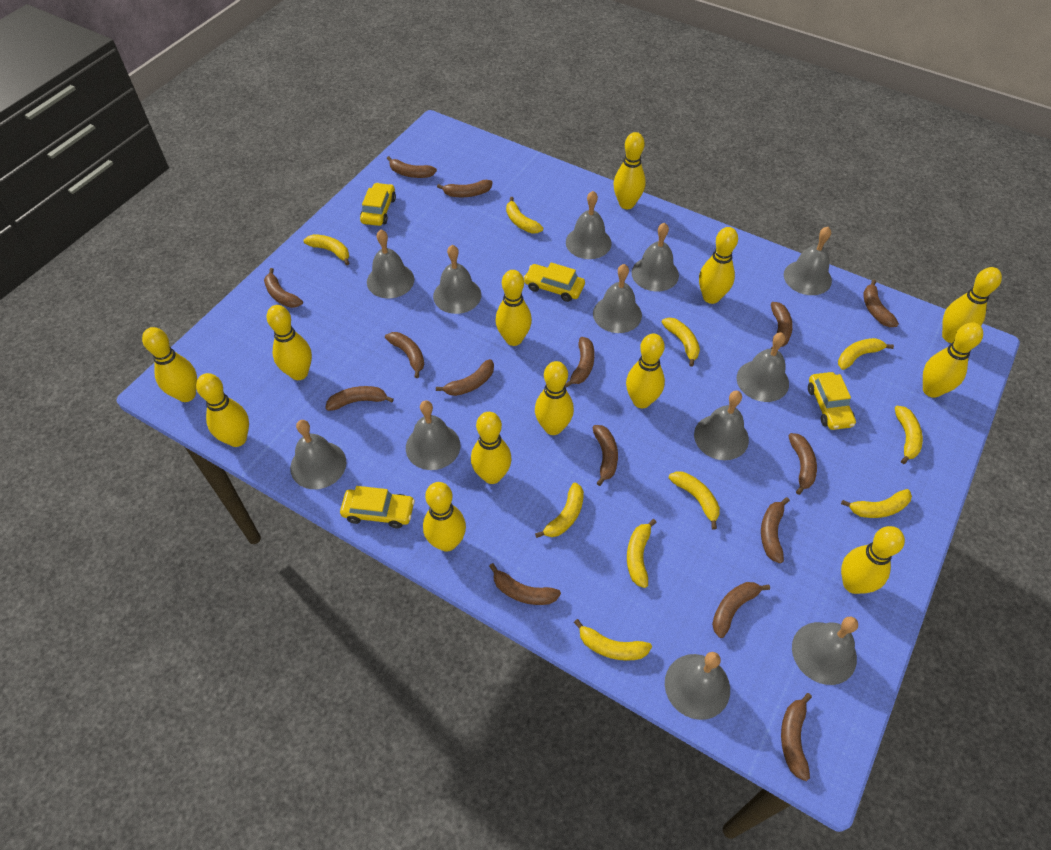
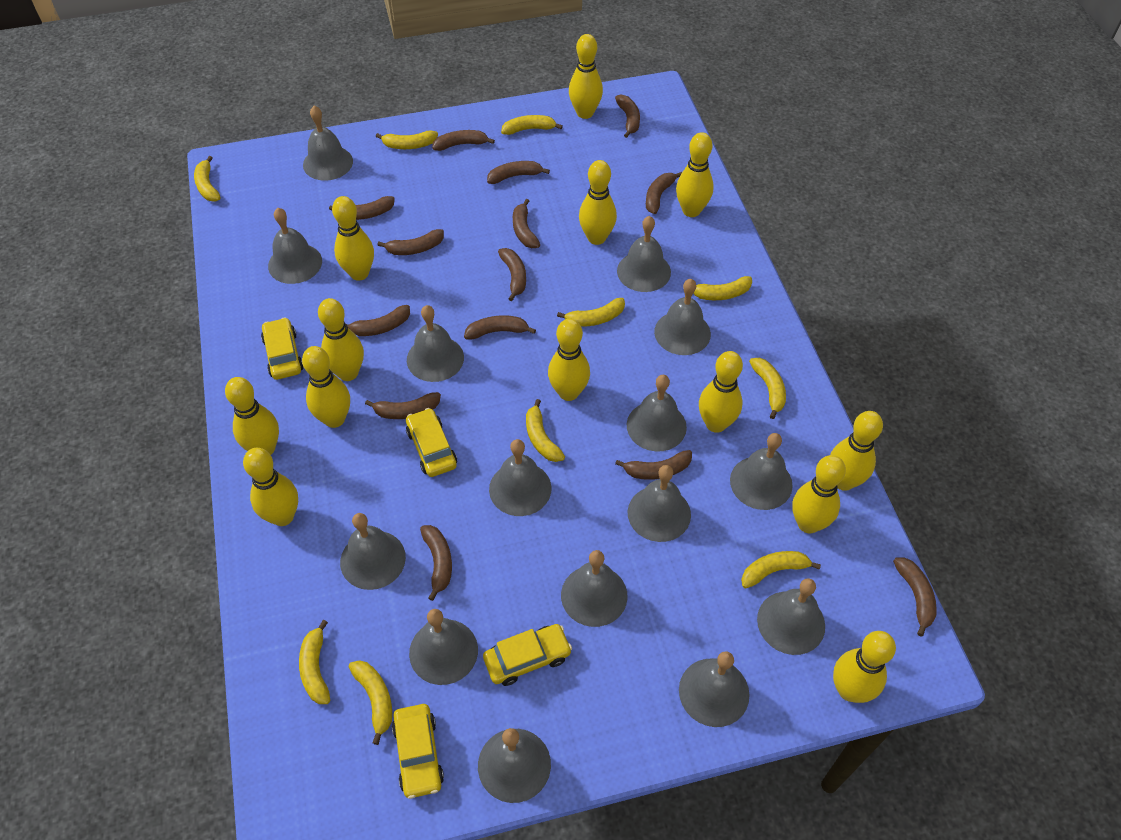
brown banana: 15 -> 14
grey bell: 12 -> 15

